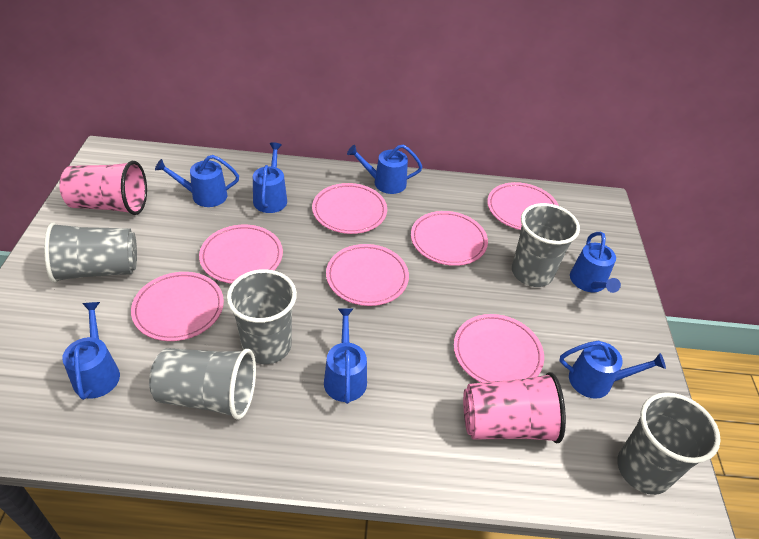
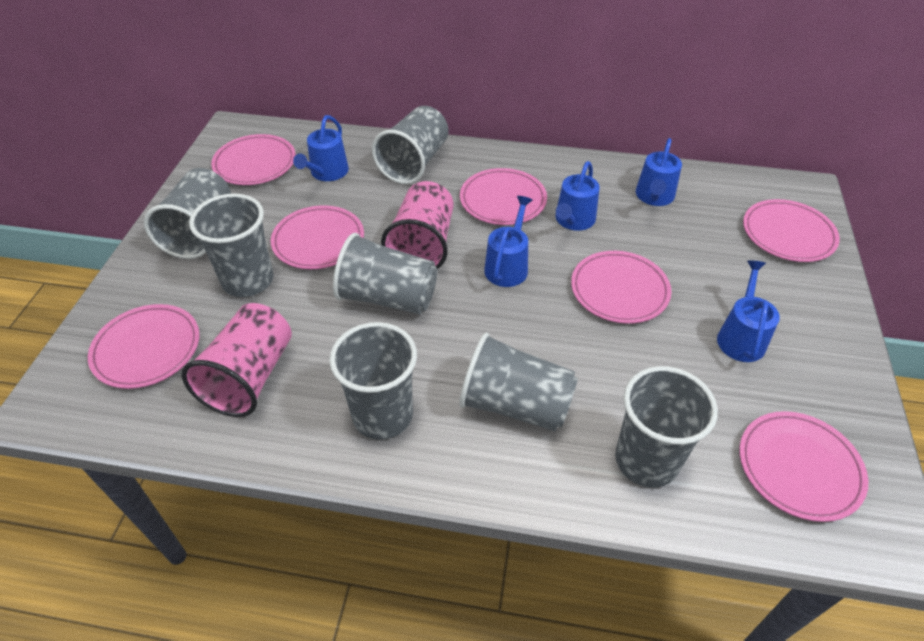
blue watering can: 7 -> 5
grey cup: 5 -> 7

